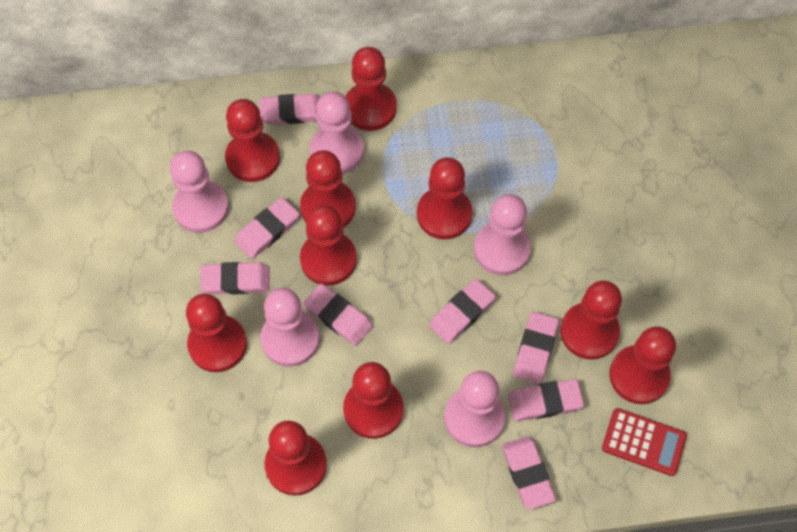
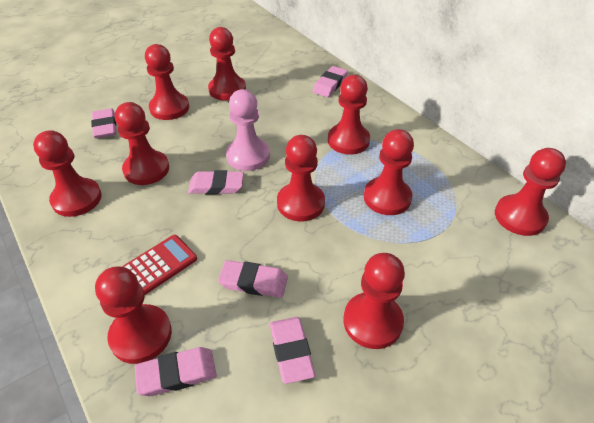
pink eraser: 8 -> 6
pink pawn: 5 -> 1

